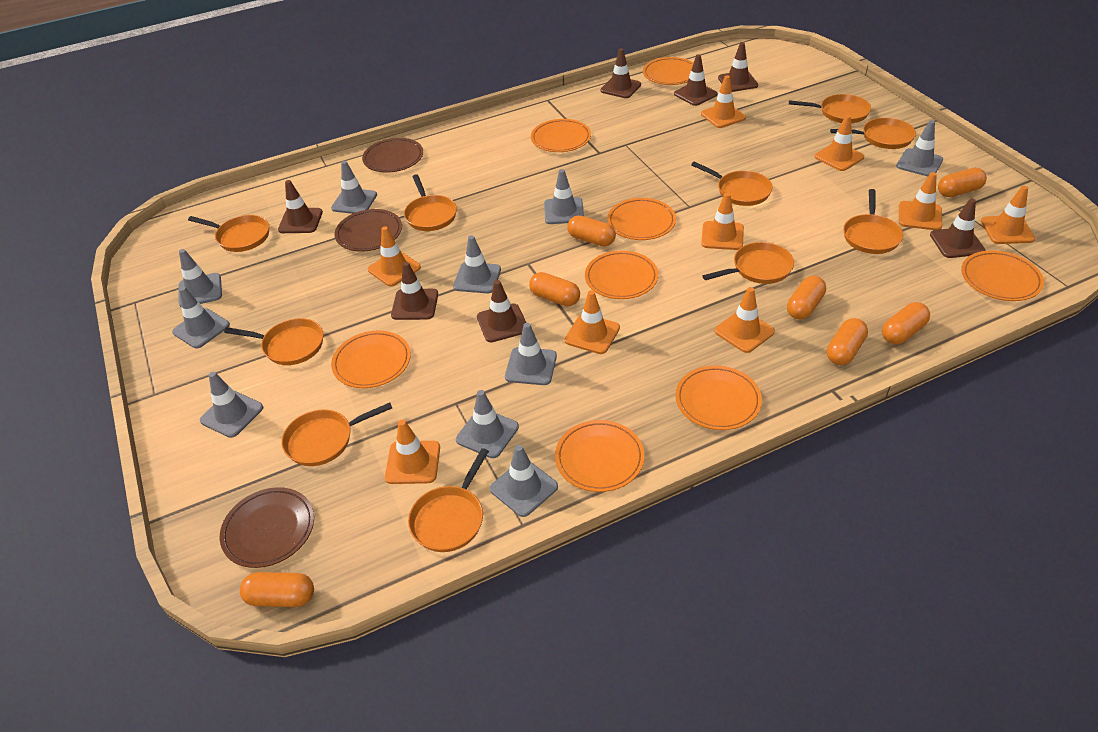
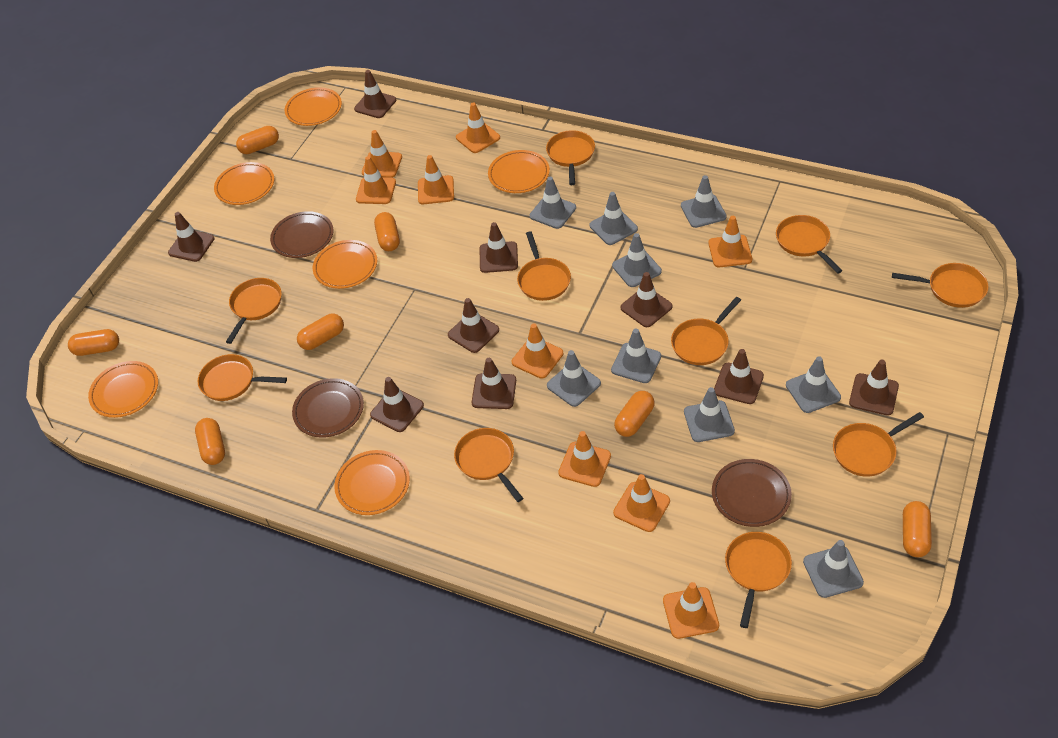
brown traffic cone: 7 -> 9
grey traffic cone: 10 -> 9
orange plate: 8 -> 6

